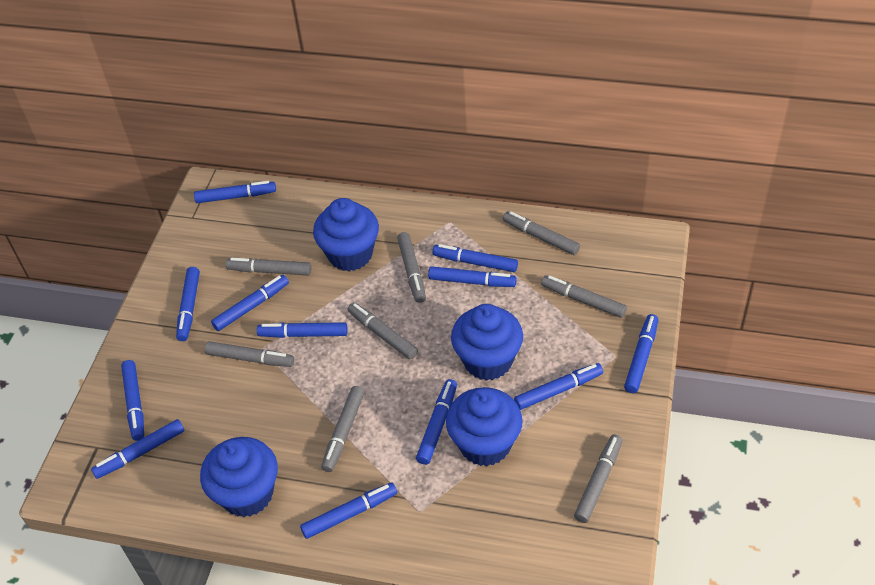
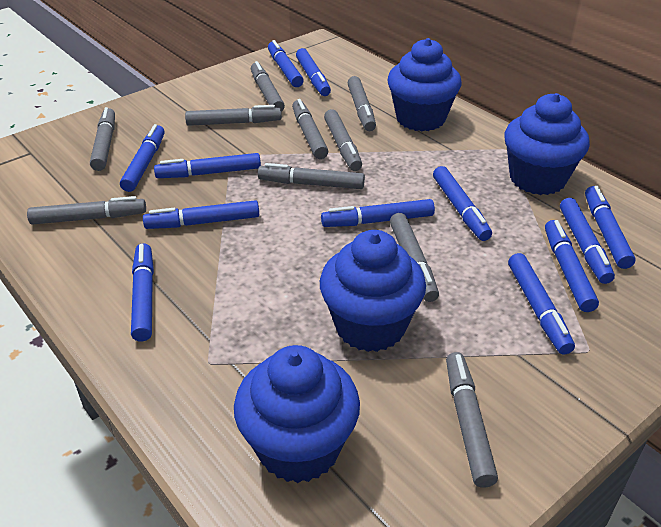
grey marker: 8 -> 10

